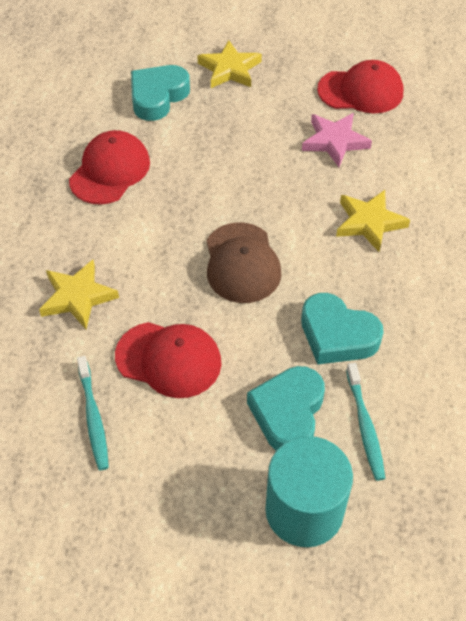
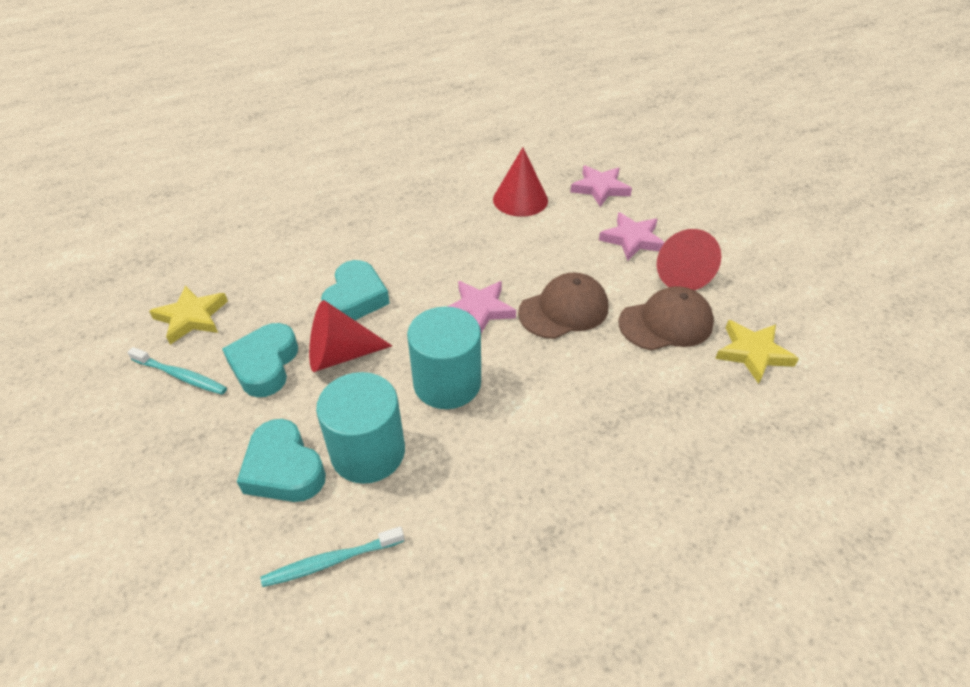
brown cap: 1 -> 2
pink star: 1 -> 3
red cap: 3 -> 0
red cone: 0 -> 3
turquoise cylinder: 1 -> 2
yellow star: 3 -> 2

